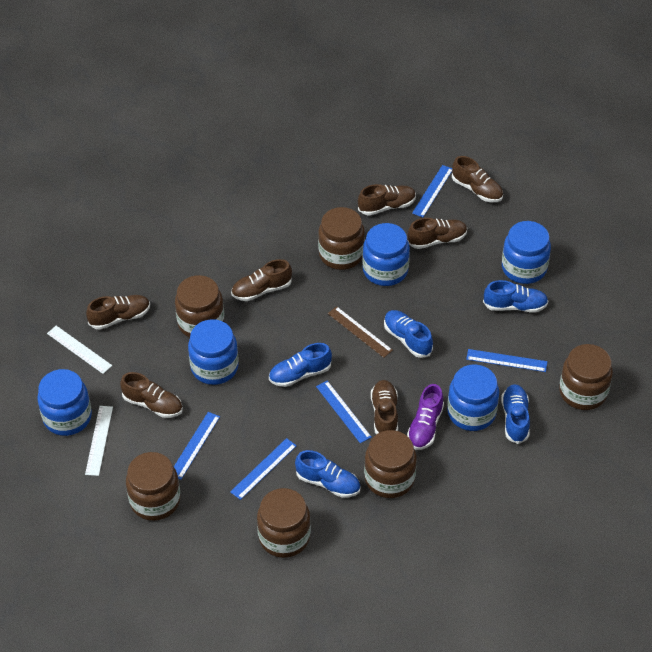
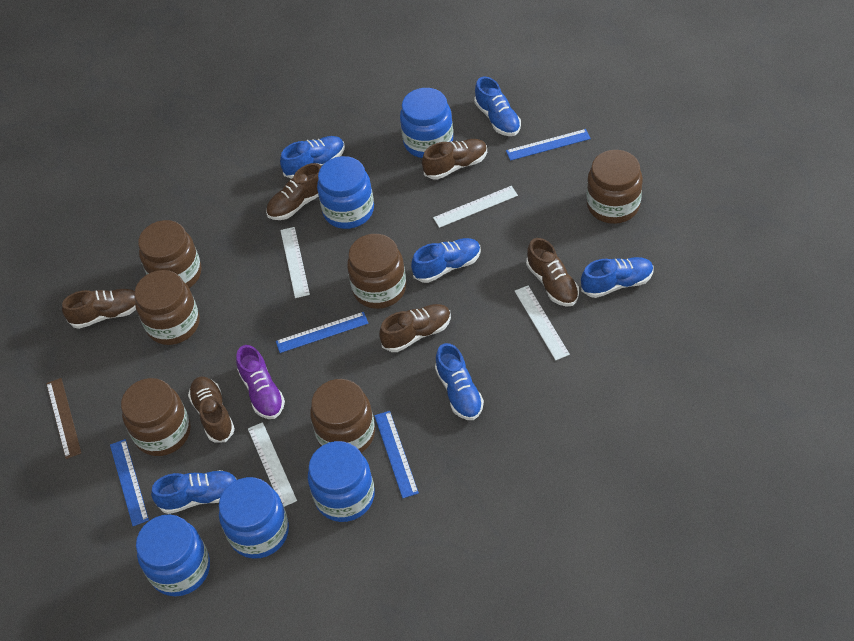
blue ruler: 5 -> 4
blue shoe: 5 -> 6
brown shoe: 7 -> 6
white ruler: 2 -> 4

